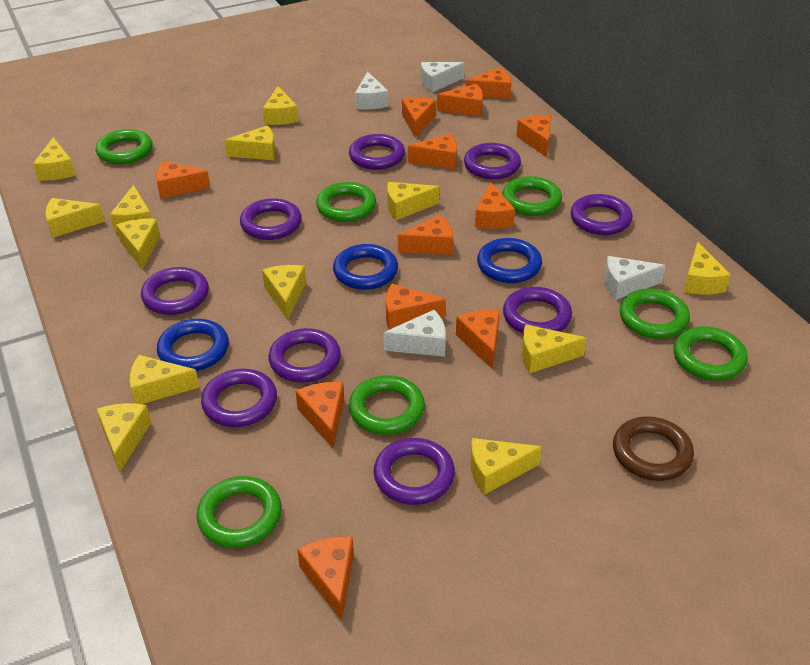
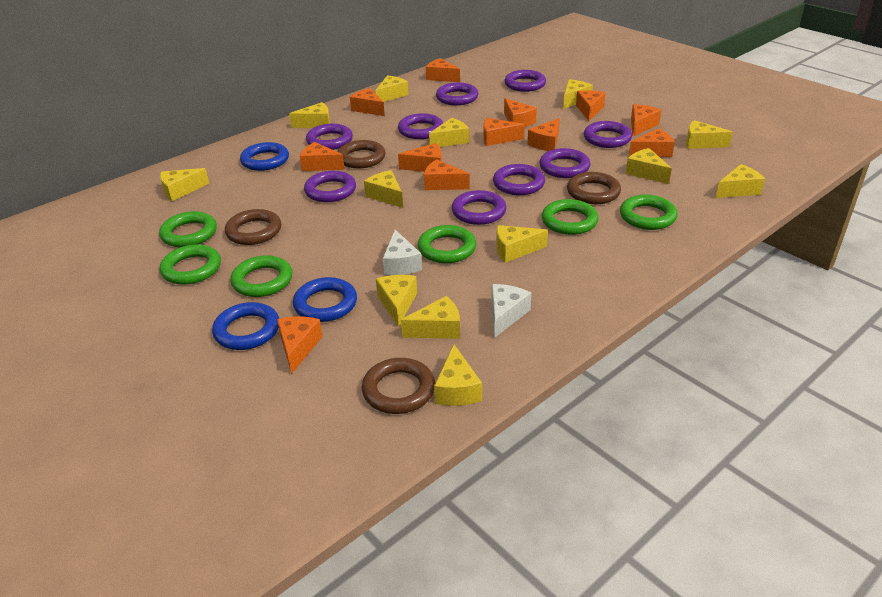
brown ring: 1 -> 4
green ring: 7 -> 6
white cheese: 4 -> 2

